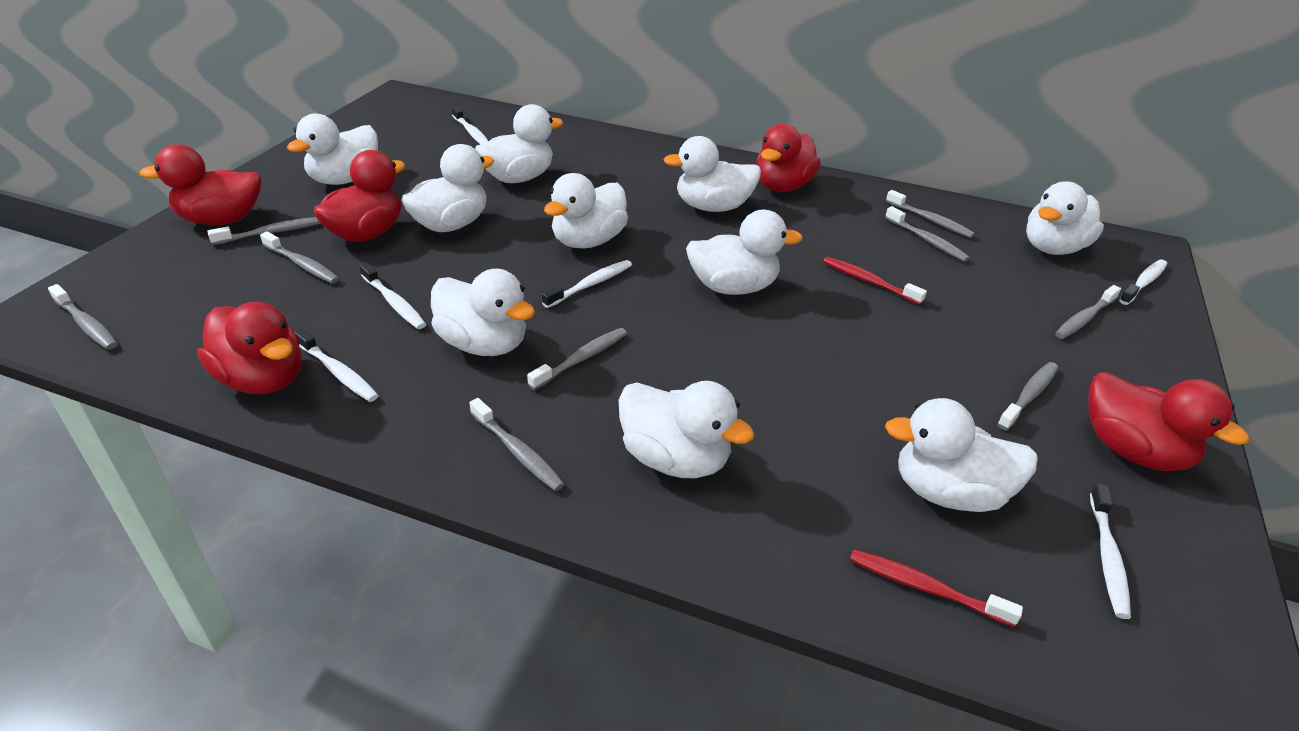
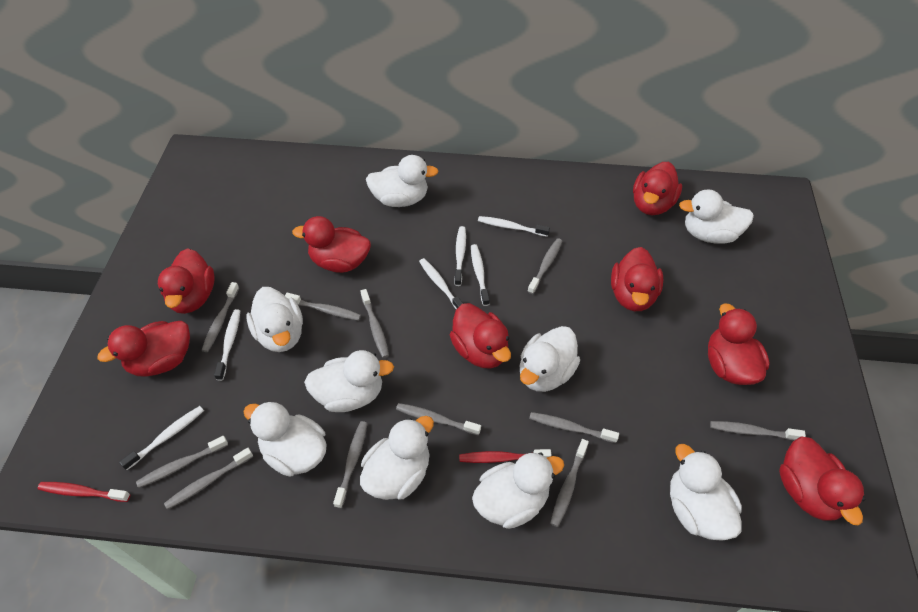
grey toothbrush: 9 -> 11
red duck: 5 -> 8
white duck: 10 -> 9

